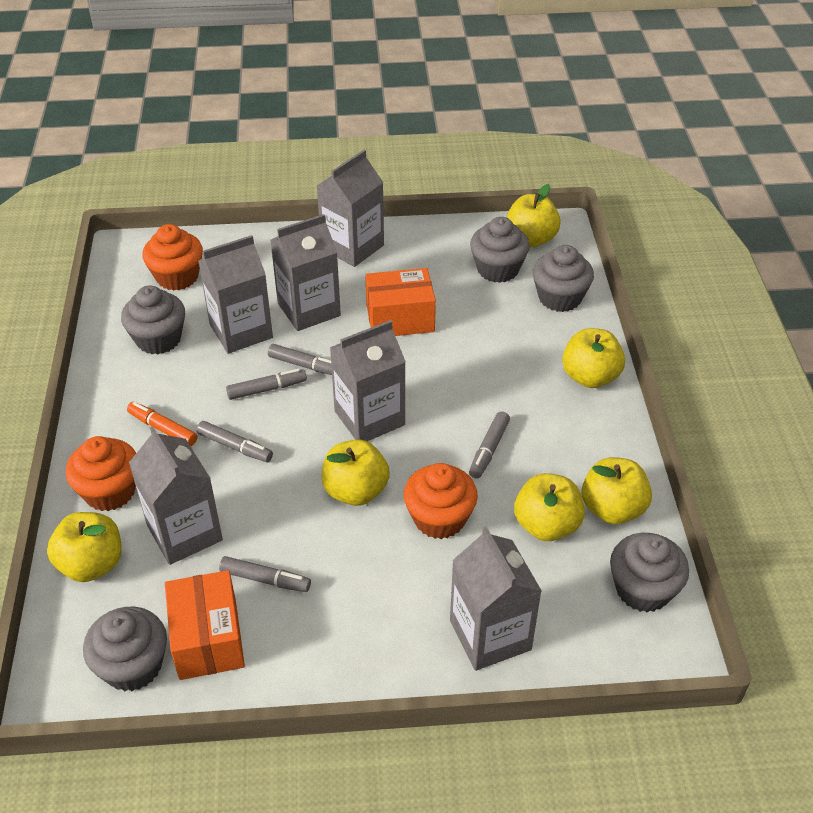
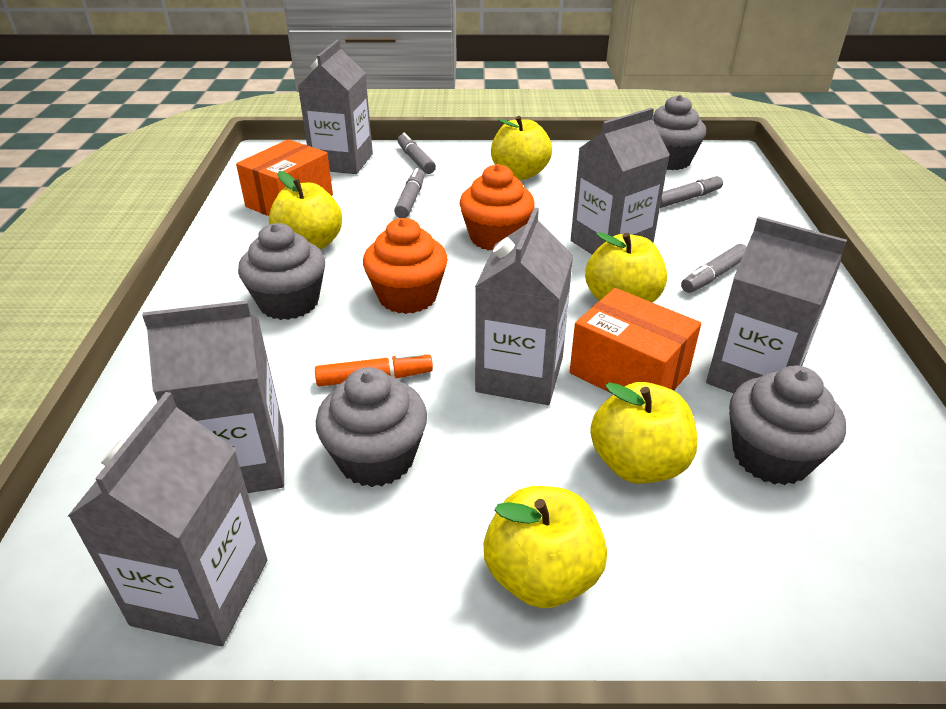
grey cupcake: 5 -> 4
grey marker: 5 -> 4
orange cupcake: 3 -> 2
yellow apple: 6 -> 5

